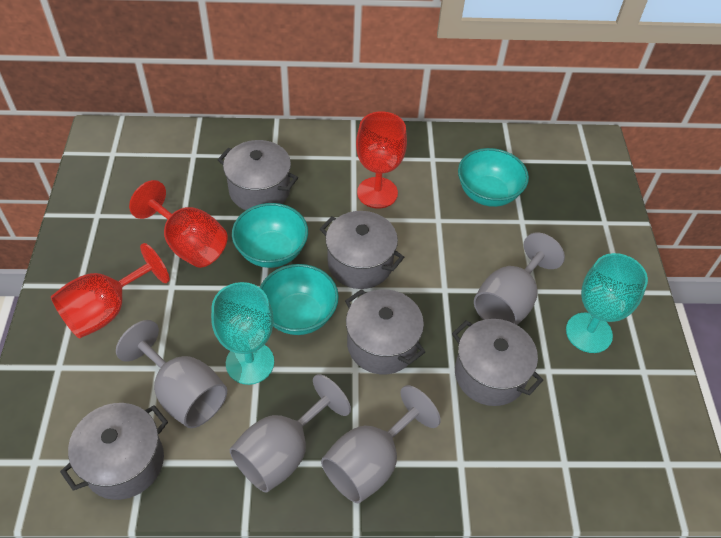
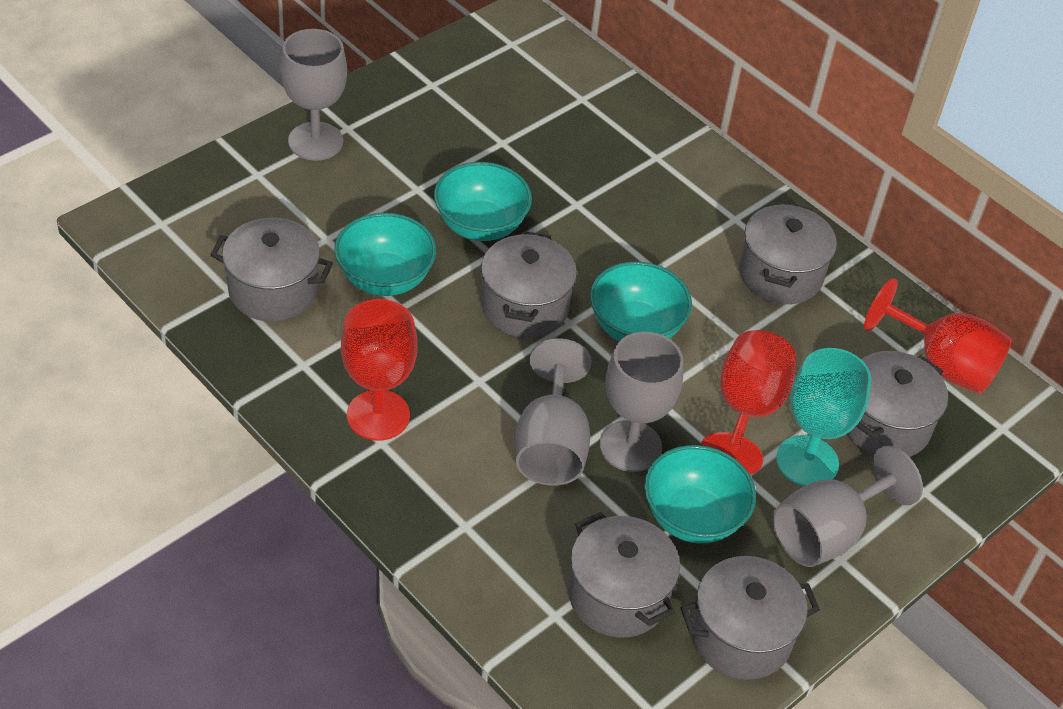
grey pot: 5 -> 6
turquoise bowl: 3 -> 4
turquoise goblet: 2 -> 1

